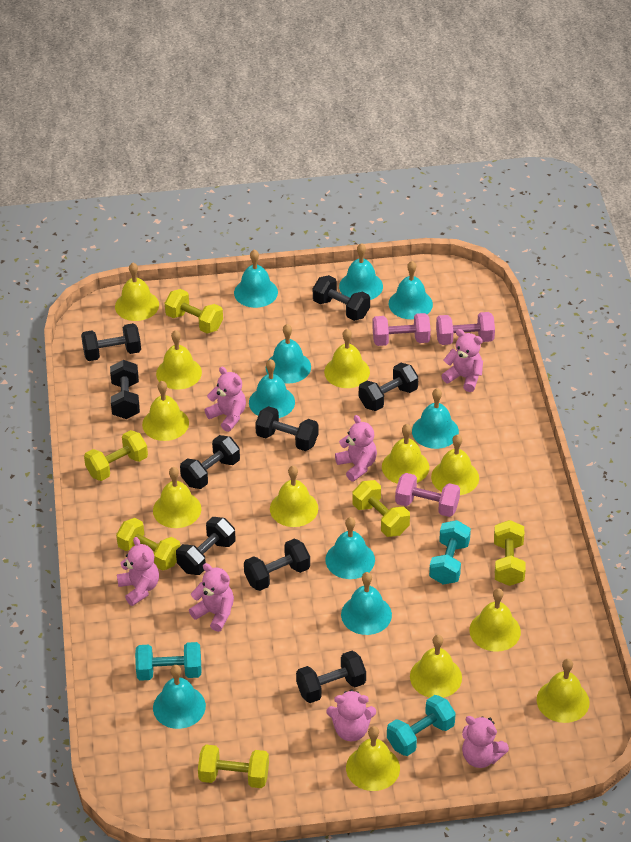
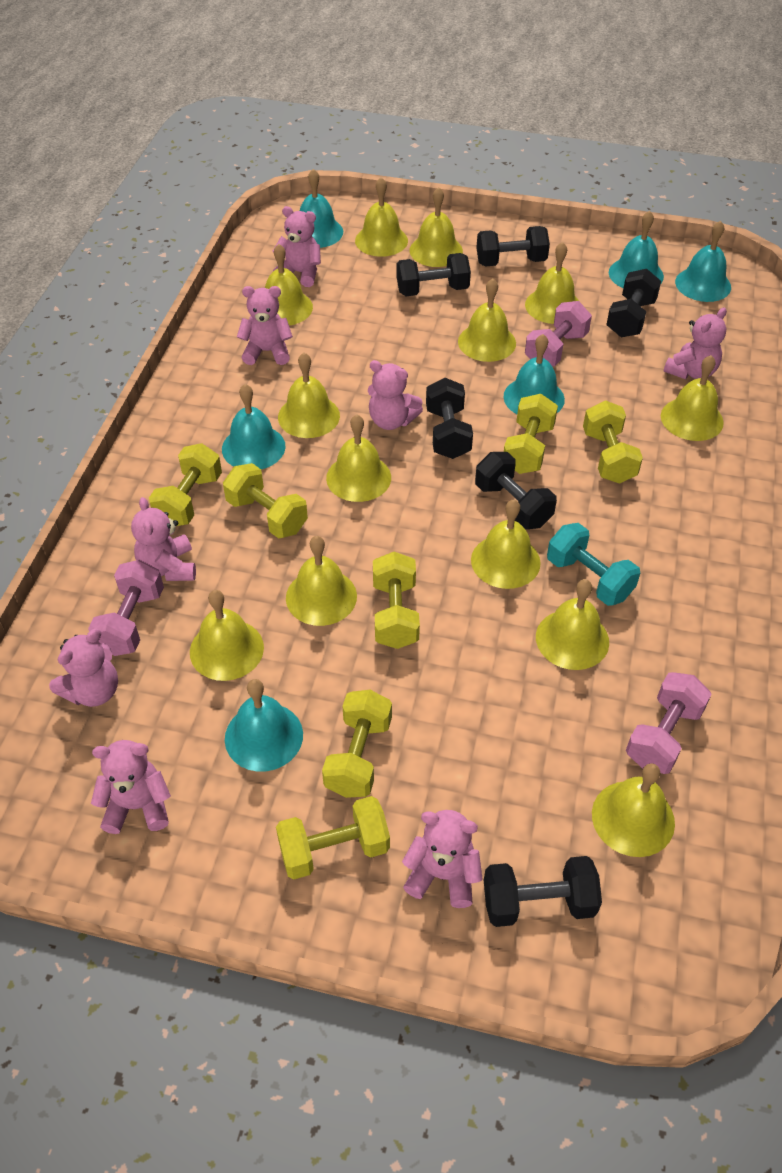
black dumbbell: 9 -> 6
pink teddy bear: 7 -> 8
turquoise bell: 9 -> 6
turquoise dumbbell: 3 -> 1
yellow bell: 12 -> 13
yellow dumbbell: 6 -> 7

